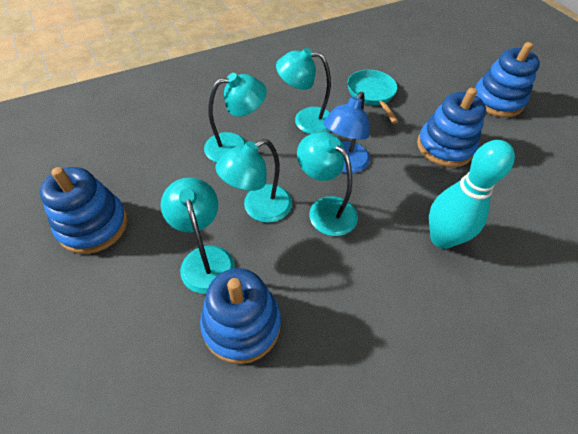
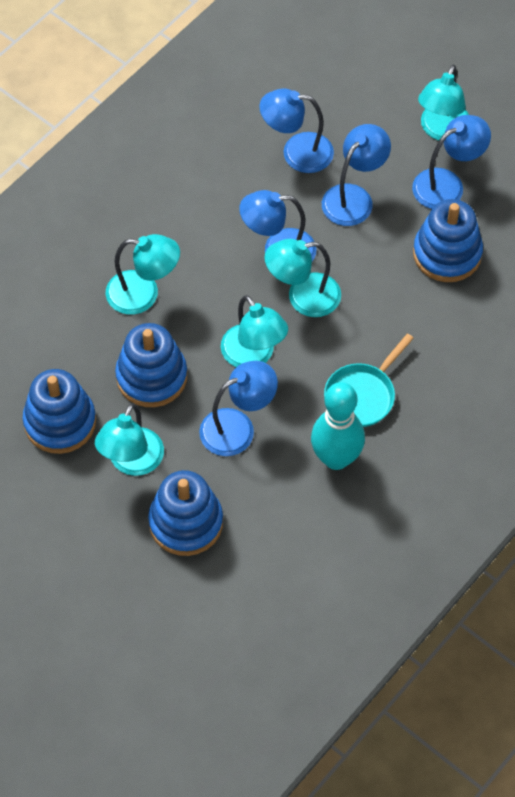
blue lamp: 1 -> 5

